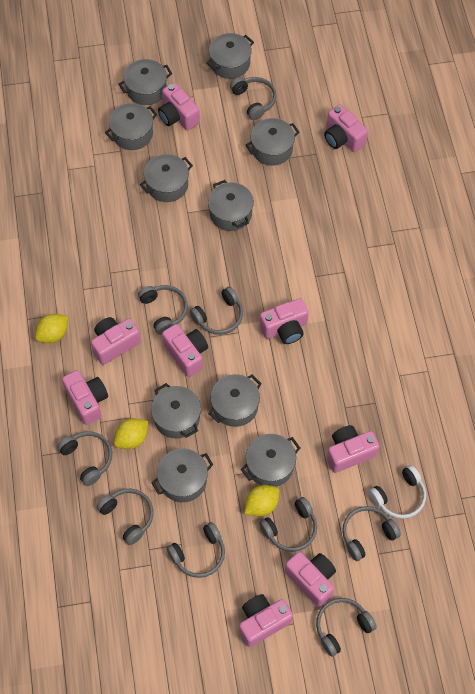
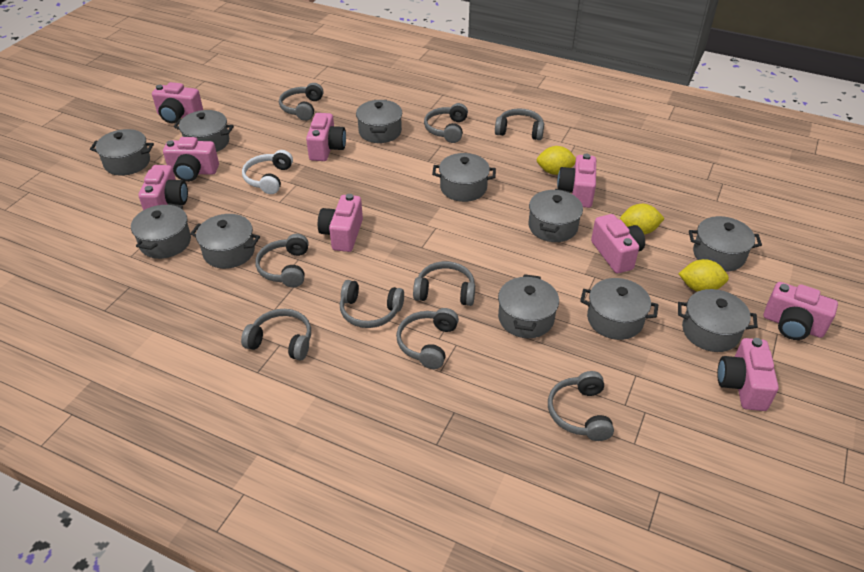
grey pot: 10 -> 11

